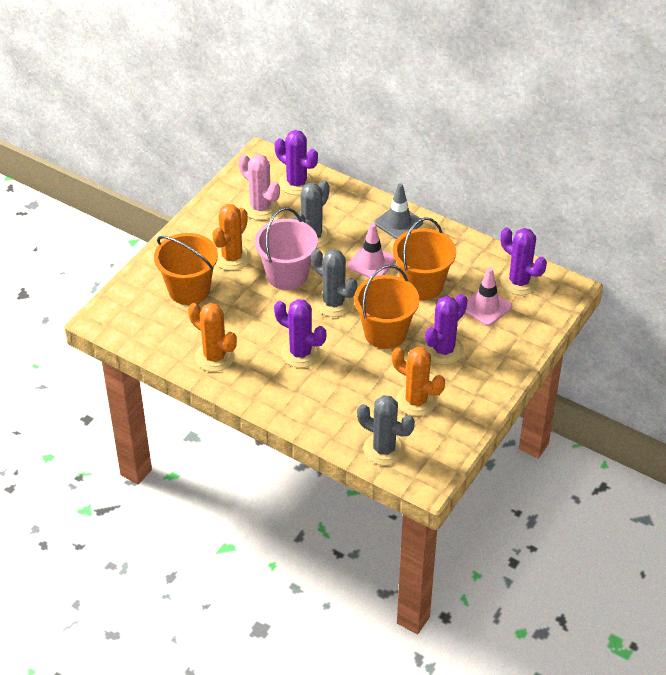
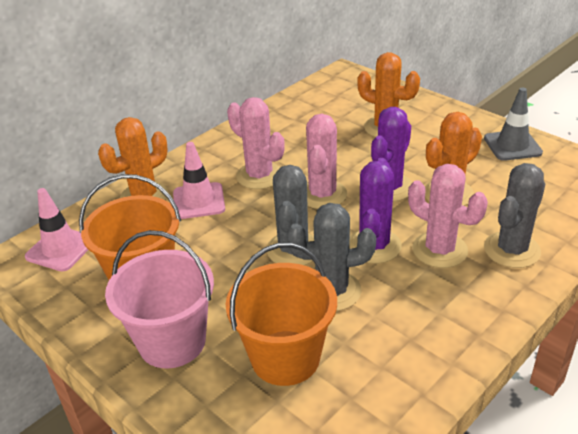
orange bucket: 3 -> 2
pink cactus: 1 -> 3
purple cactus: 4 -> 2

